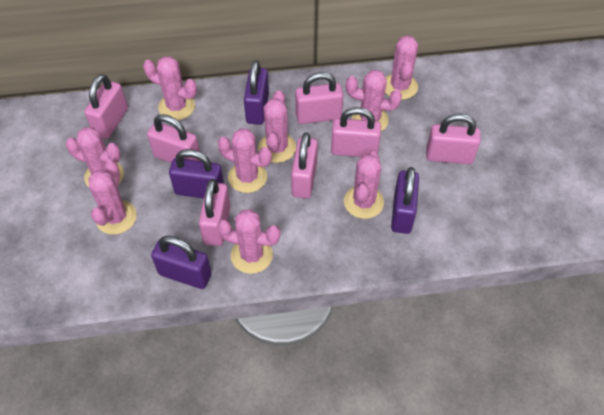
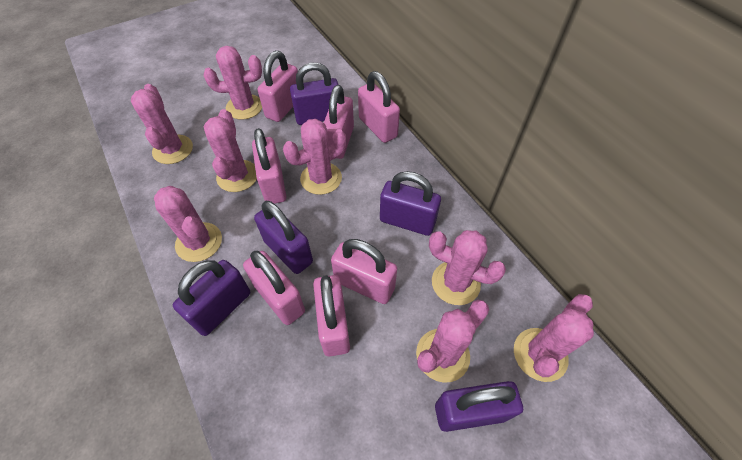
pink cactus: 9 -> 8
purple padlock: 4 -> 5

